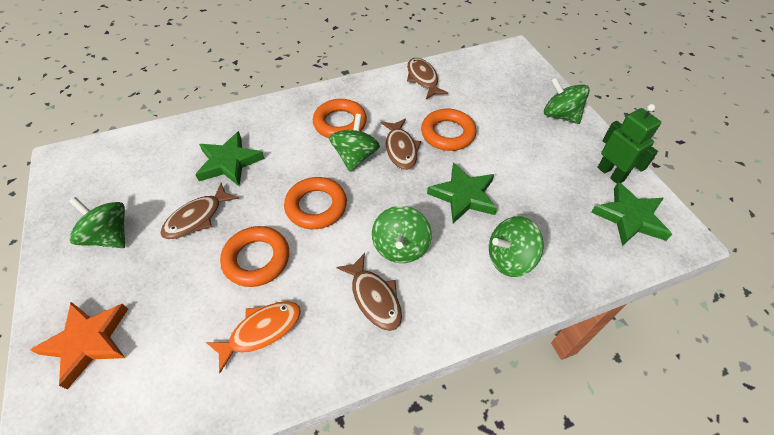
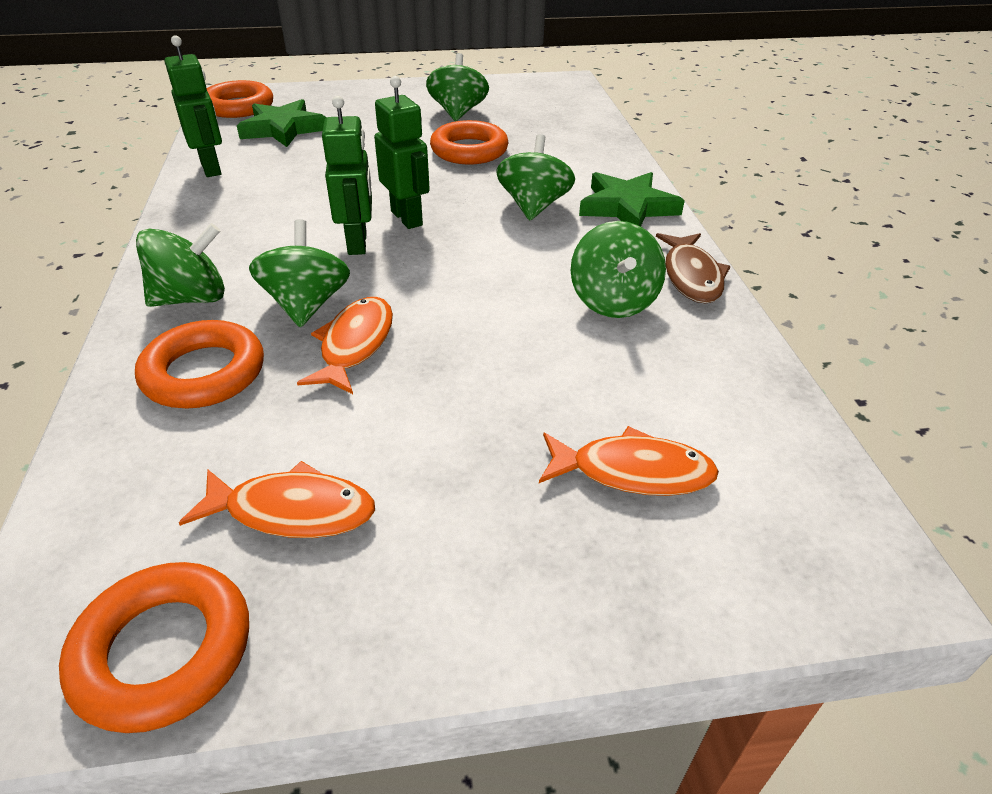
brown fish: 4 -> 1
green robot: 1 -> 3
green star: 3 -> 2
orange fish: 1 -> 3
orange star: 1 -> 0

